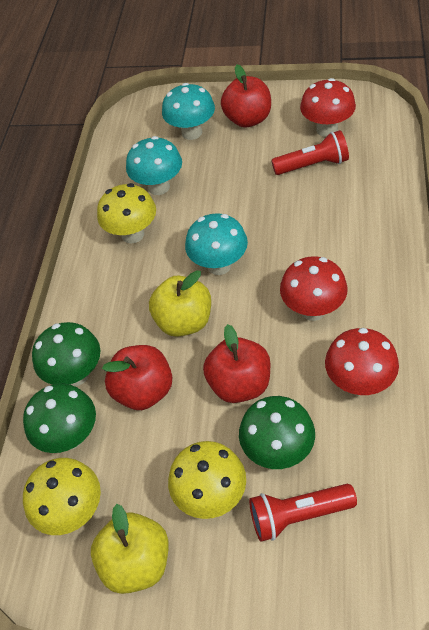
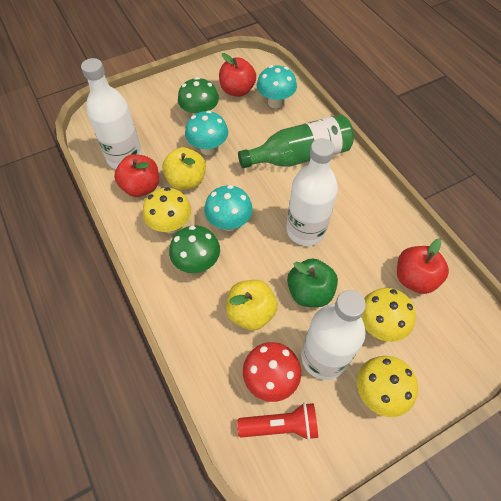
green apple: 0 -> 1
green bottle: 0 -> 1
green mushroom: 3 -> 2
red flashlight: 2 -> 1
red mushroom: 3 -> 1
white bottle: 0 -> 3

